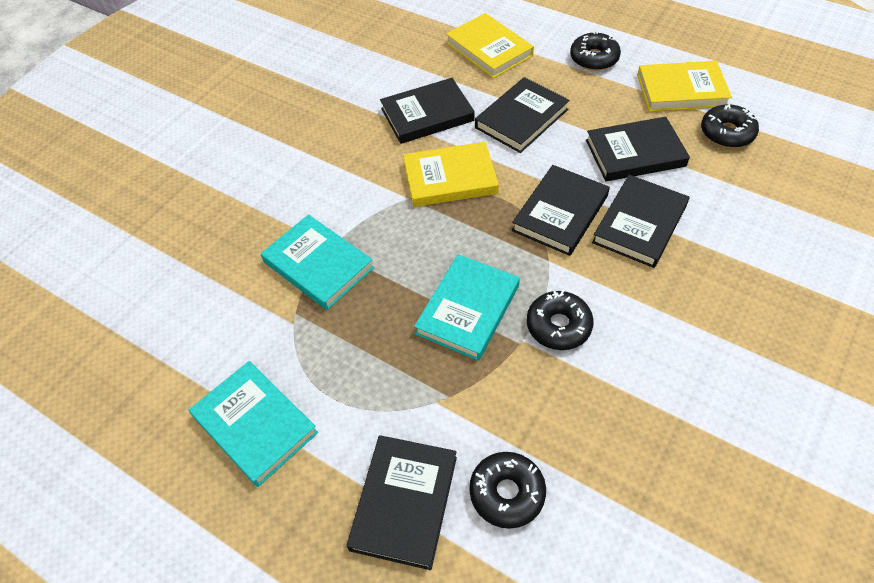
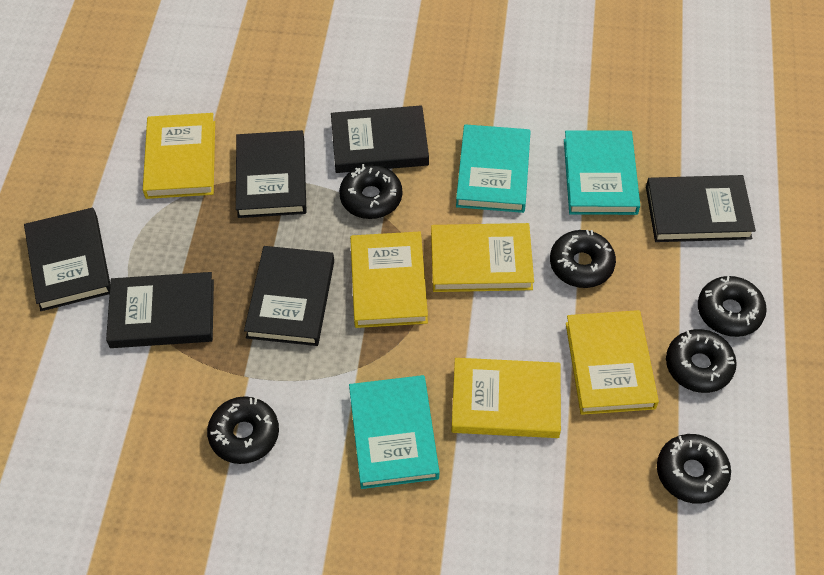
black donut: 4 -> 6
yellow book: 3 -> 5

